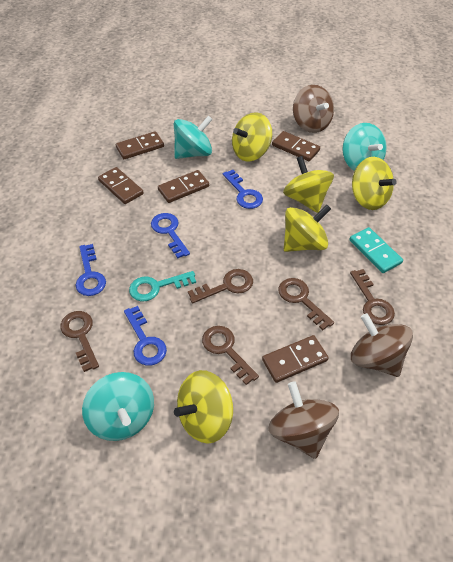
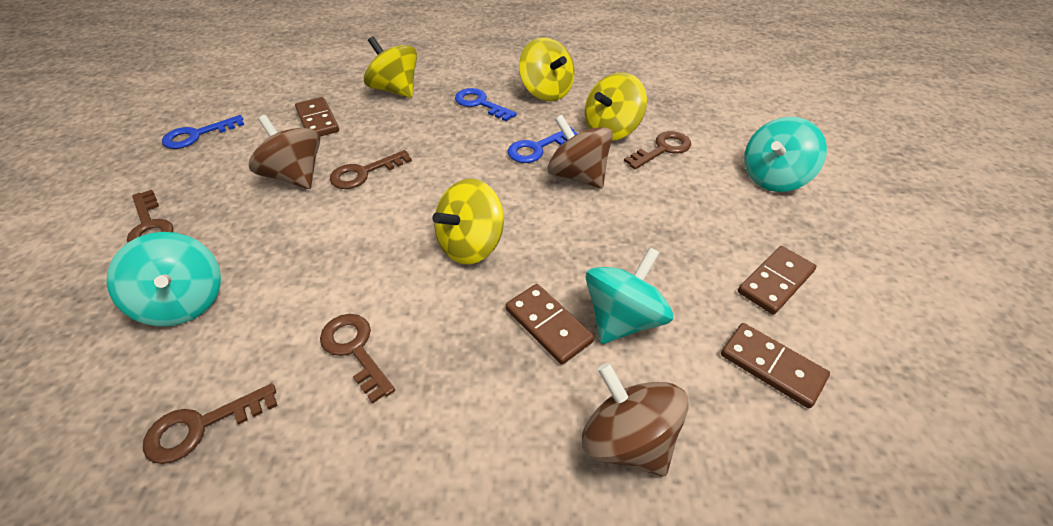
blue key: 4 -> 3
brown domino: 5 -> 4
turquoise domino: 1 -> 0
turquoise key: 1 -> 0
yellow spinning top: 5 -> 4

